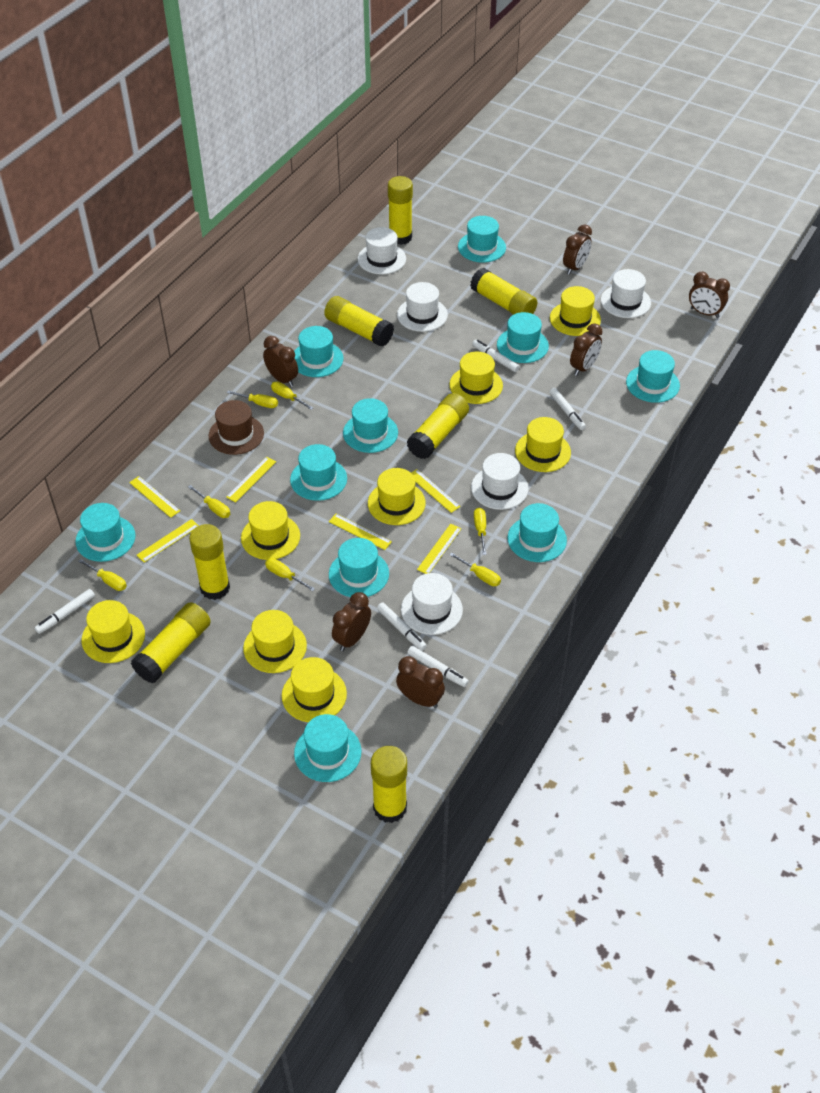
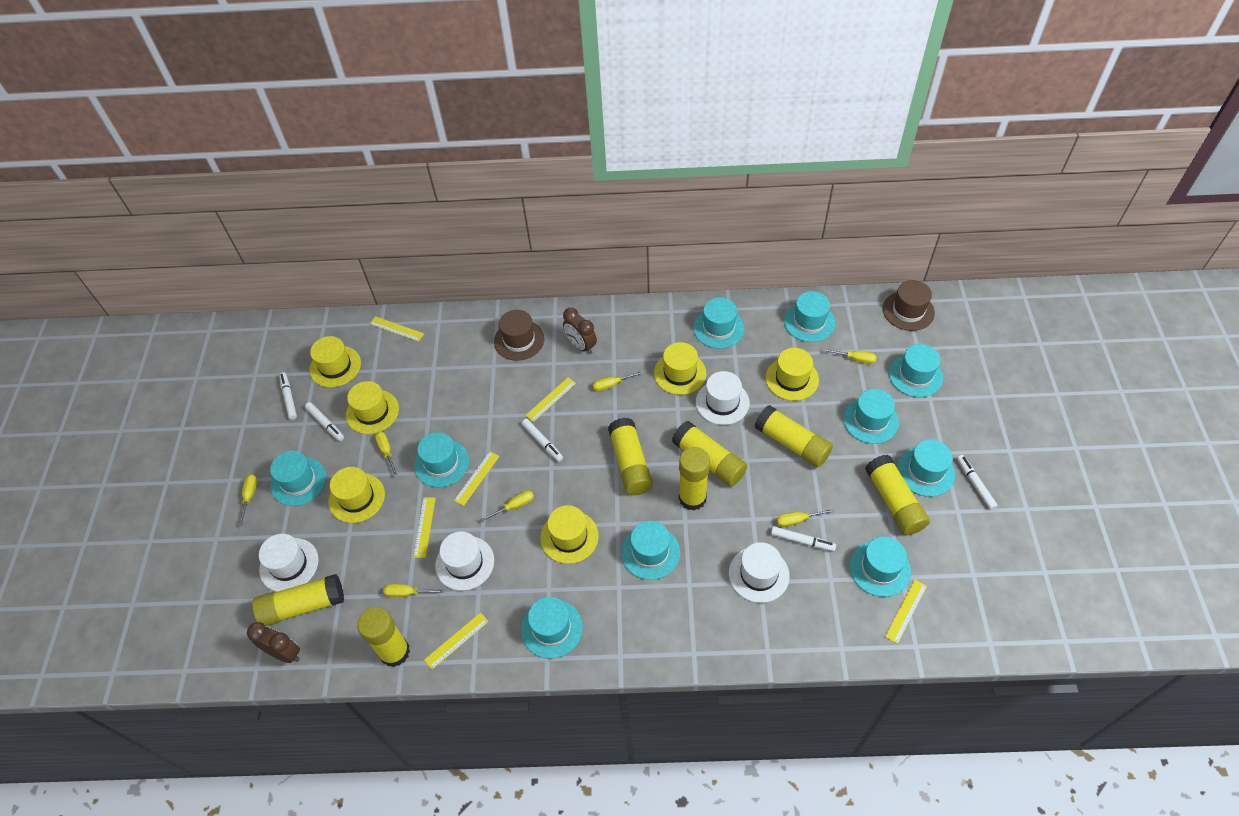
brown clock: 6 -> 2
brown hat: 1 -> 2
white hat: 5 -> 4
yellow hat: 8 -> 6

